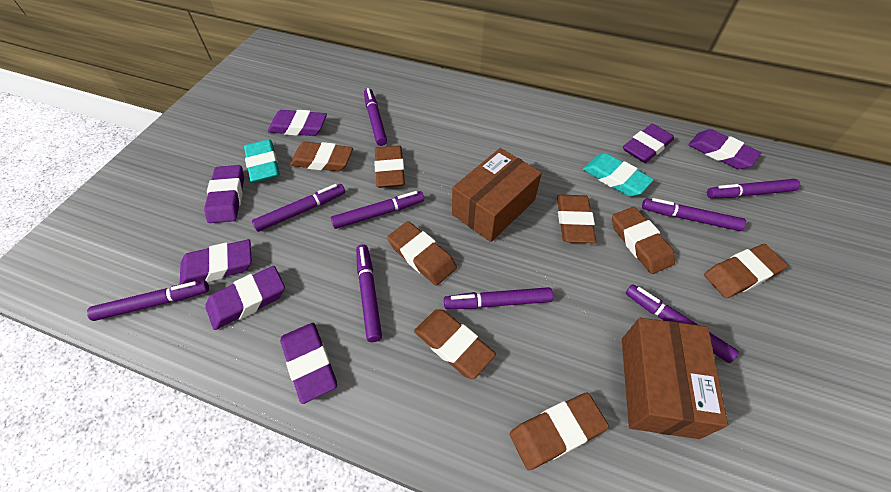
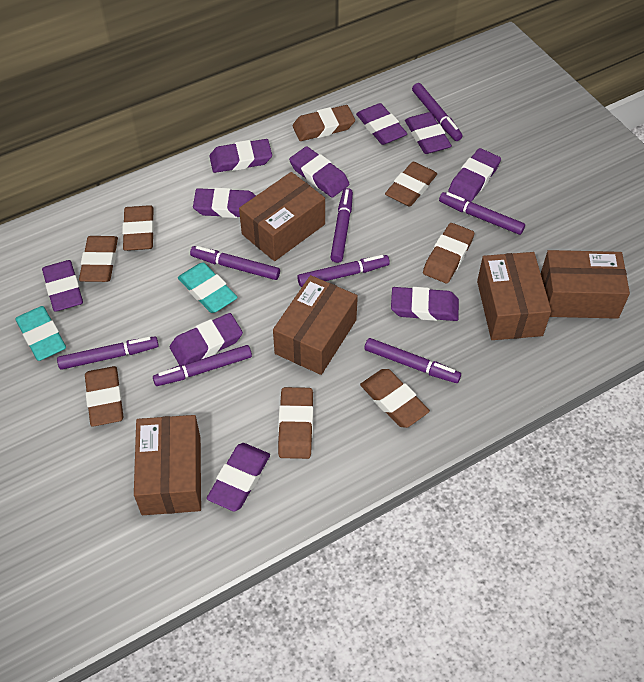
brown box: 2 -> 5
purple eraser: 7 -> 10
purple marker: 9 -> 8

